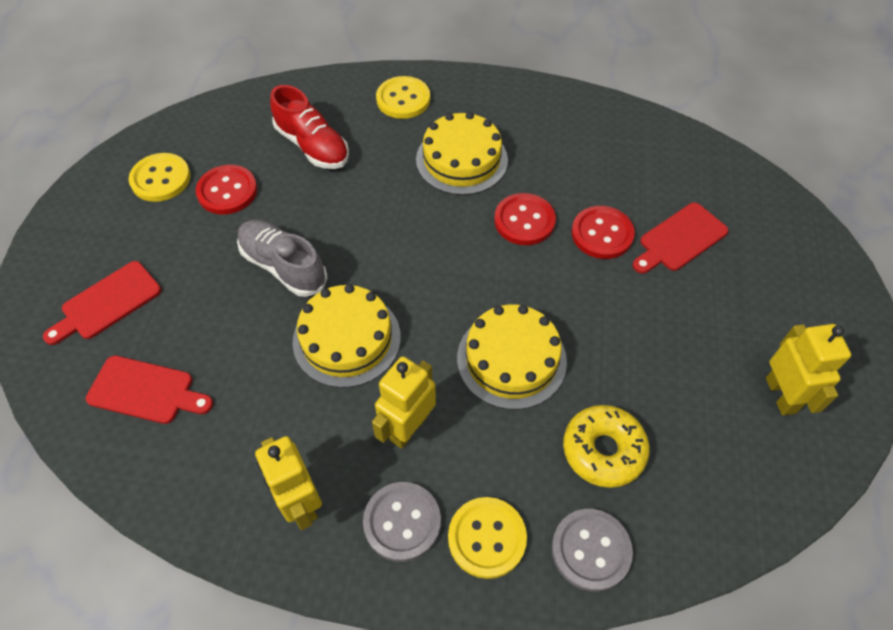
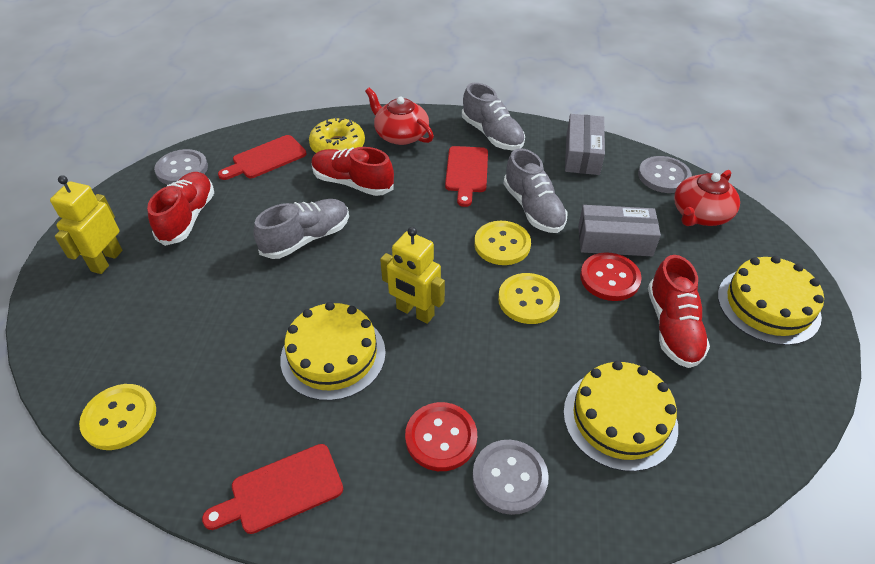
grey box: 0 -> 2
grey button: 2 -> 3
grey shoe: 1 -> 3
red button: 3 -> 2
red shoe: 1 -> 3
red teapot: 0 -> 2
yellow robot: 3 -> 2

